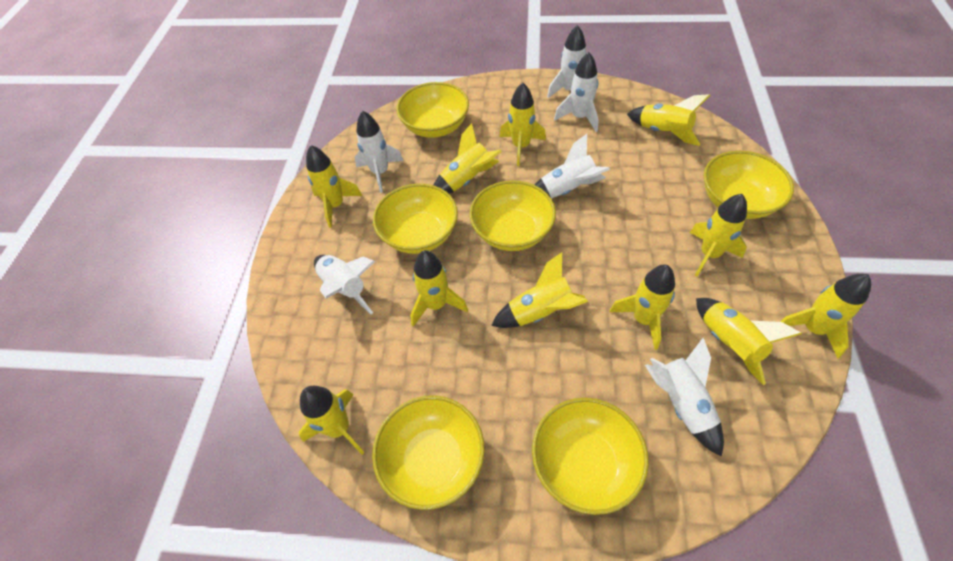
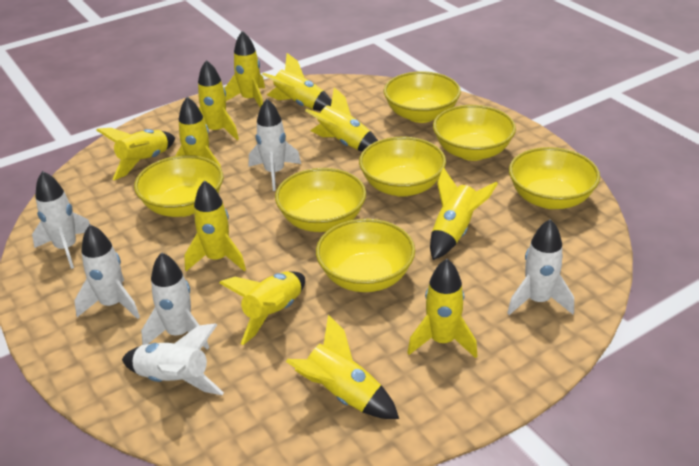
yellow bowl: 6 -> 7

